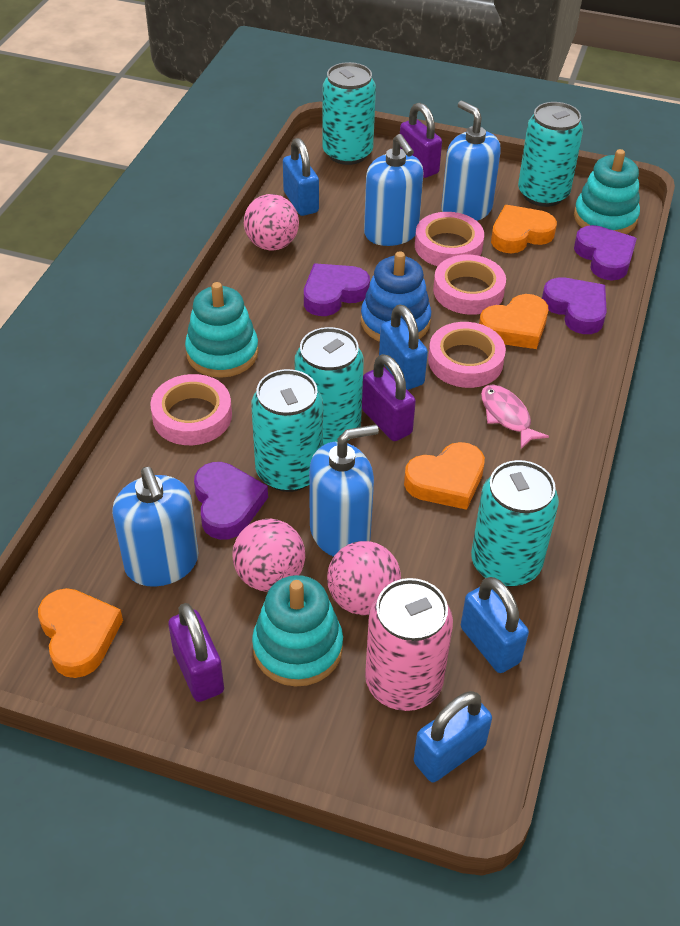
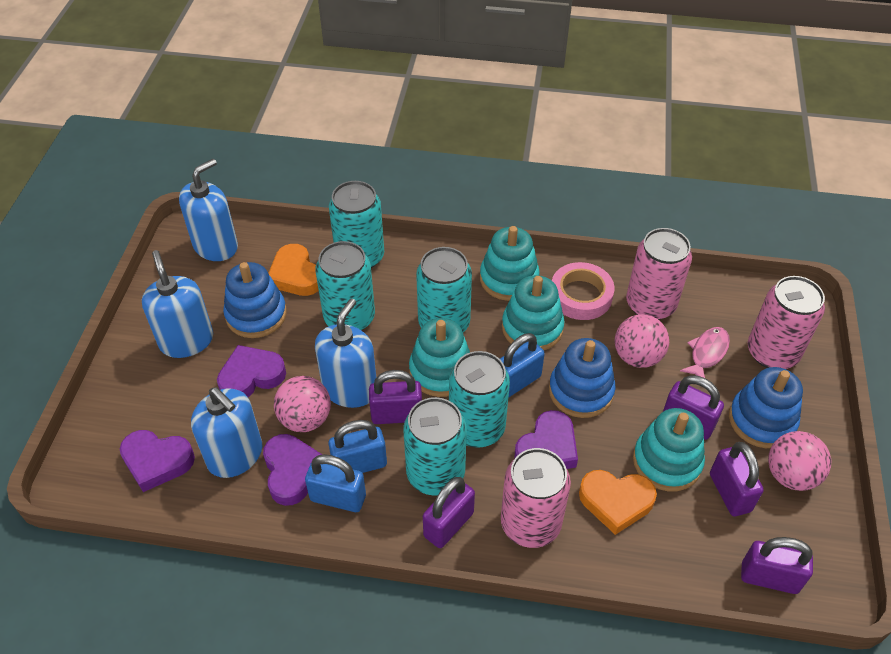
blue padlock: 4 -> 3
blue stacking toy: 1 -> 3
orange heart: 4 -> 2
pink can: 1 -> 3
pink tape: 4 -> 1
purple padlock: 3 -> 5
turquoise stacking toy: 3 -> 4

